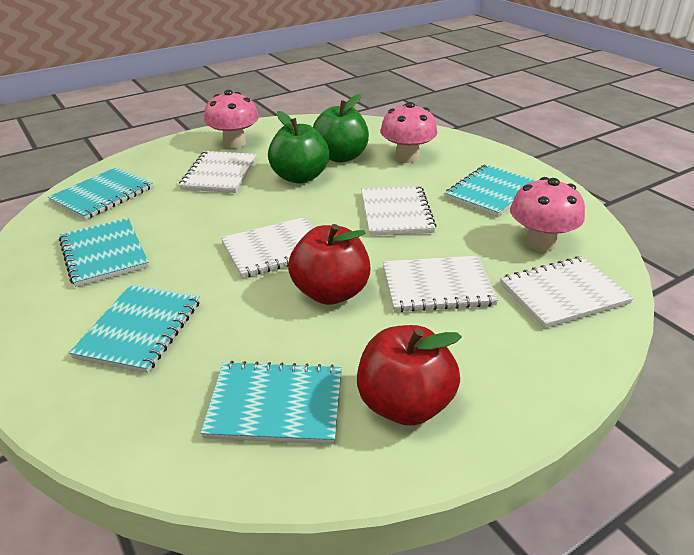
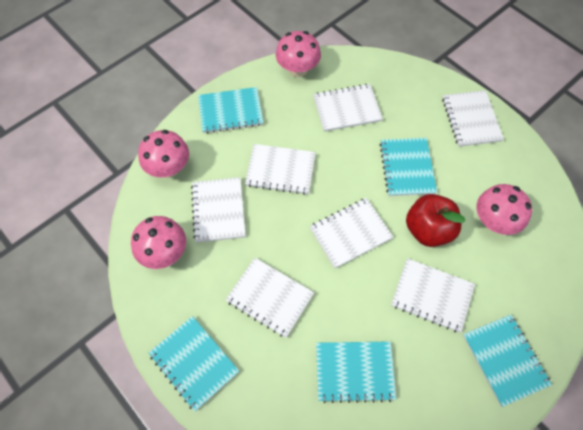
green apple: 2 -> 0
pink mushroom: 3 -> 4
red apple: 2 -> 1
white notebook: 5 -> 7

